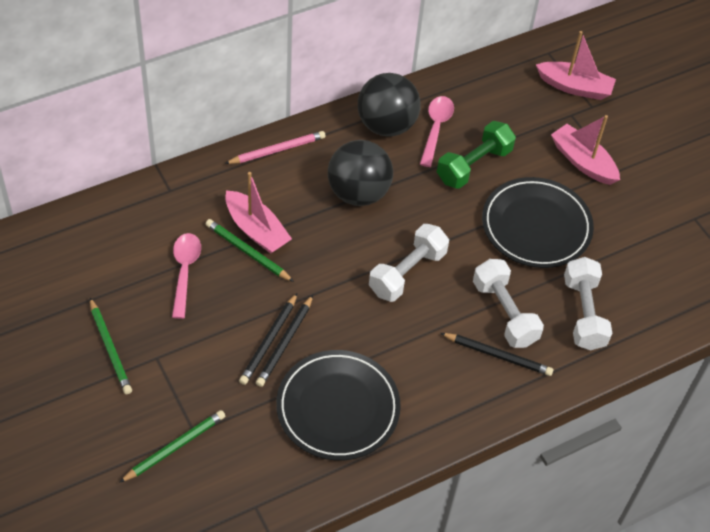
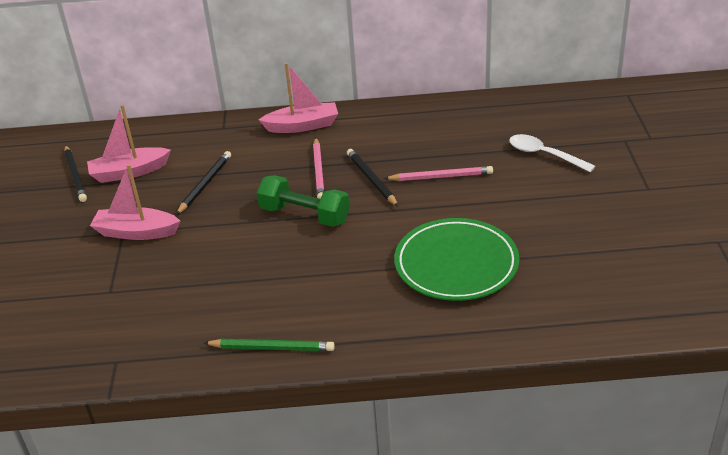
black ball: 2 -> 0
black plate: 2 -> 0
green pencil: 3 -> 1
green plate: 0 -> 1
pink pencil: 1 -> 2
pink spoon: 2 -> 0
white dumbbell: 3 -> 0
white spoon: 0 -> 1

